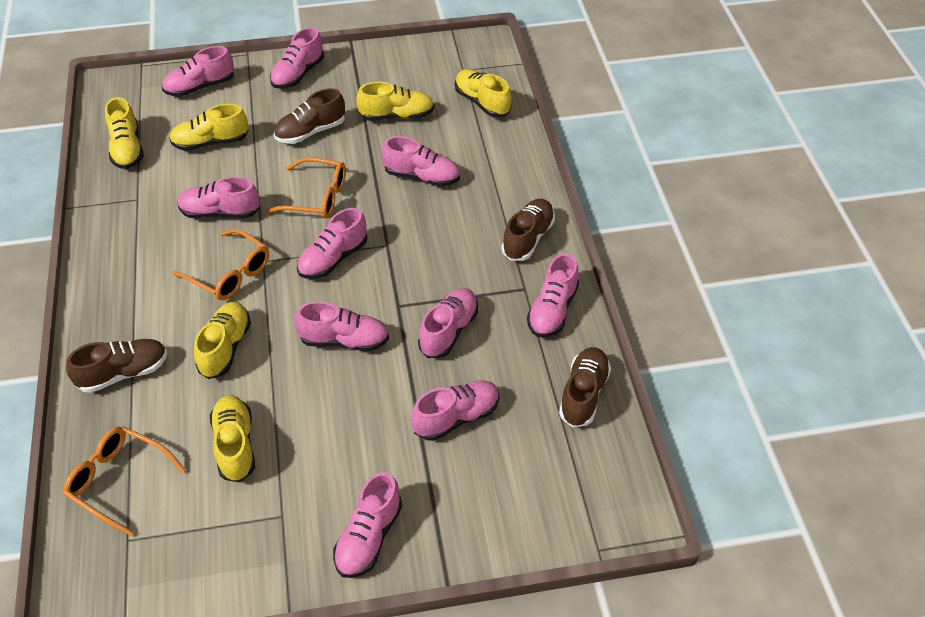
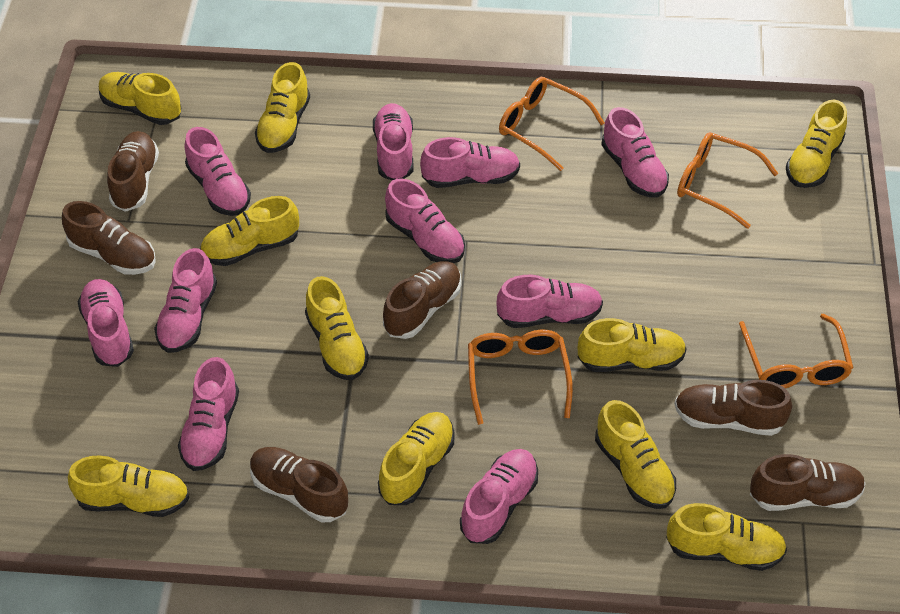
brown shoe: 4 -> 6
orange glasses: 3 -> 4
yellow shoe: 6 -> 10

